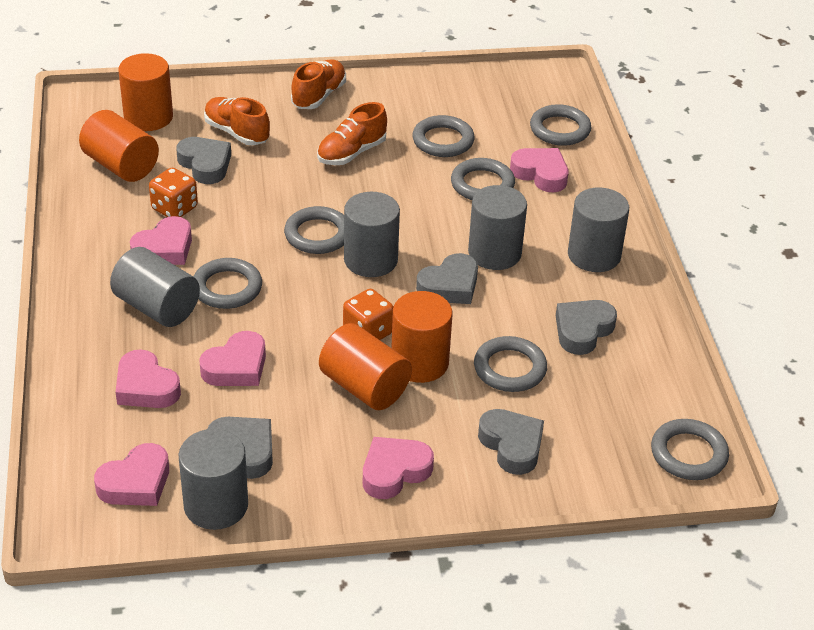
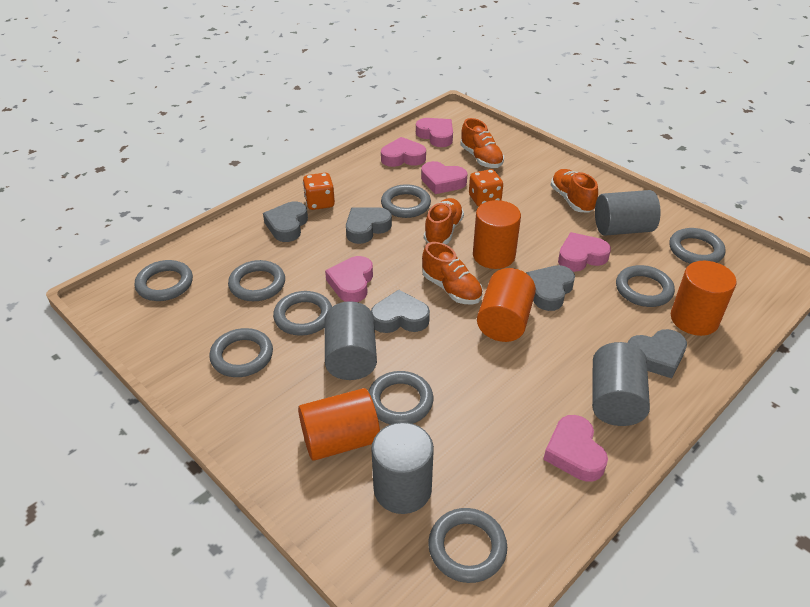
grey cylinder: 5 -> 4
grey ring: 7 -> 9
orange shoe: 3 -> 4

